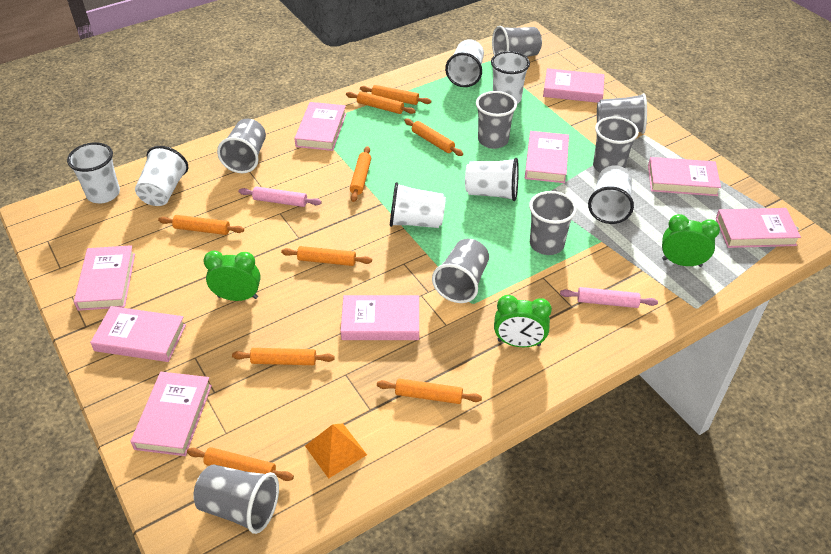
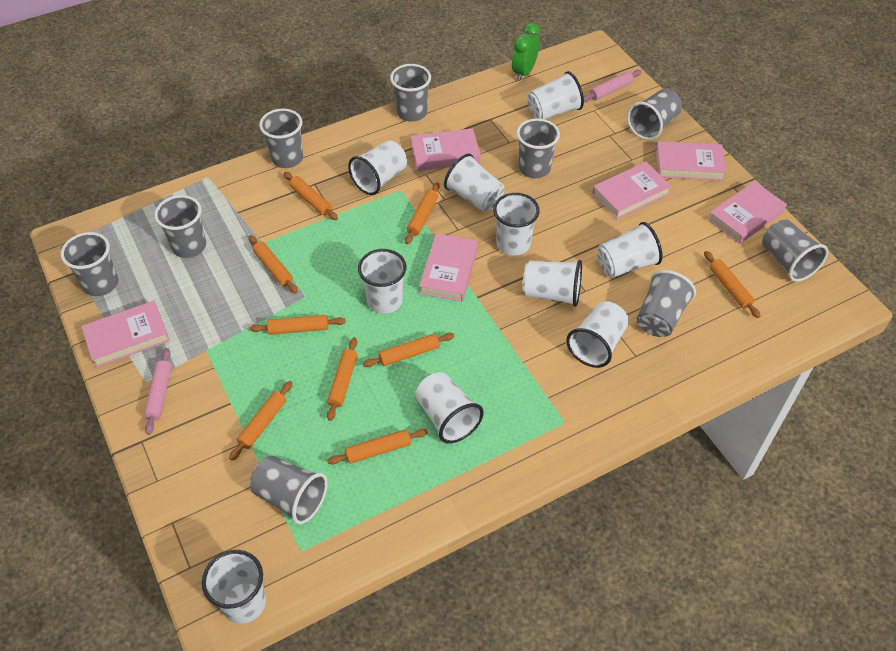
green clock: 3 -> 1
grey cup: 8 -> 9
orange pyramid: 1 -> 0
pink book: 9 -> 6
white cup: 7 -> 10

